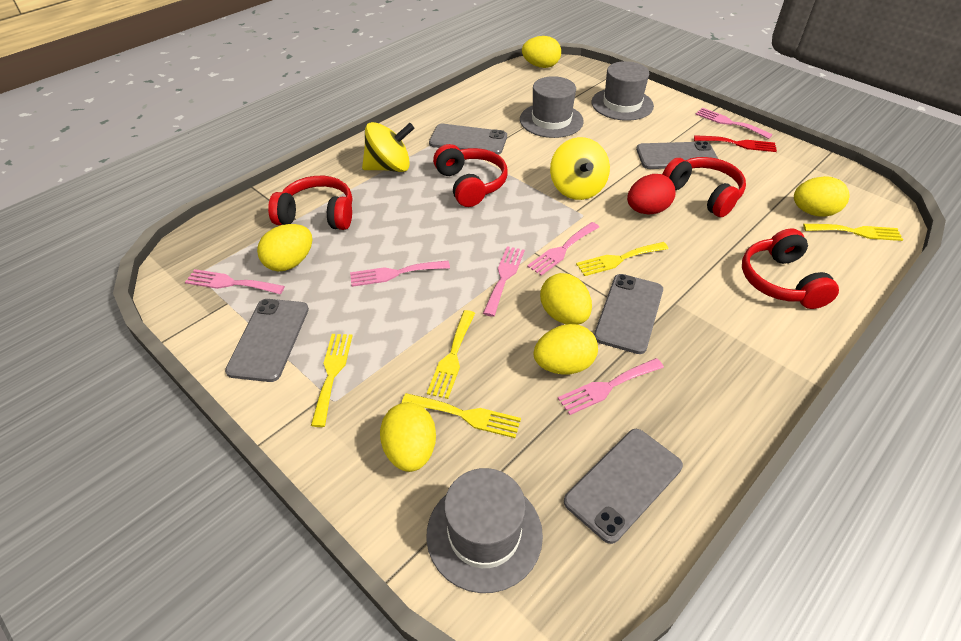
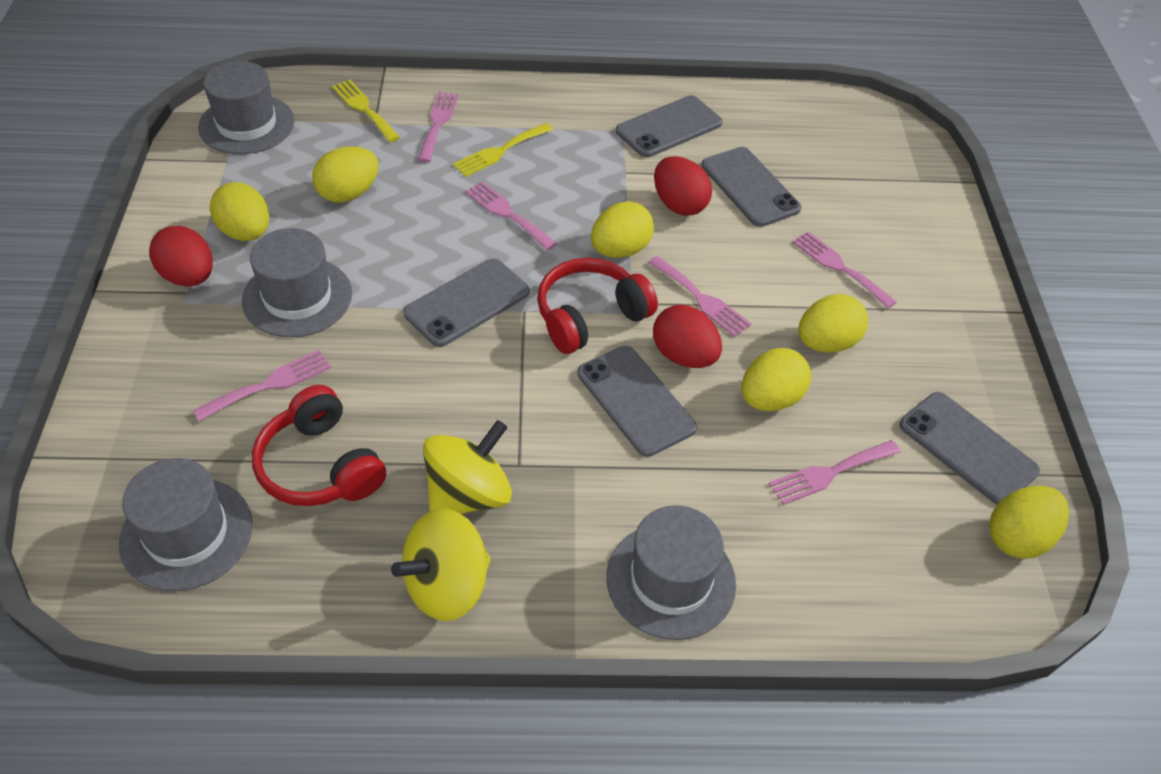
grey hat: 3 -> 4
red egg: 1 -> 3
red fork: 1 -> 0
red headphones: 4 -> 2
yellow fork: 5 -> 2

